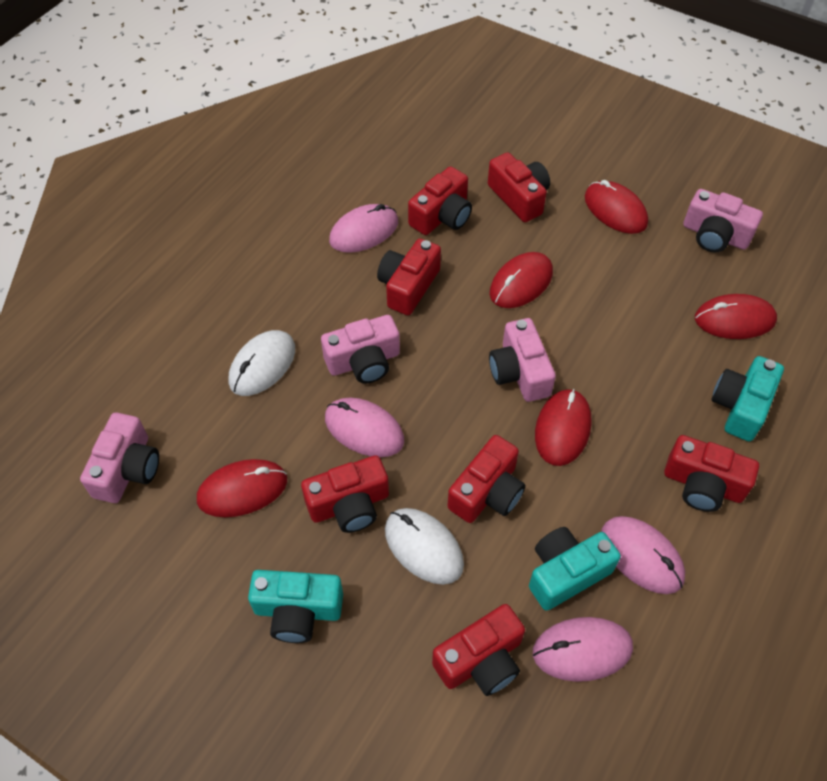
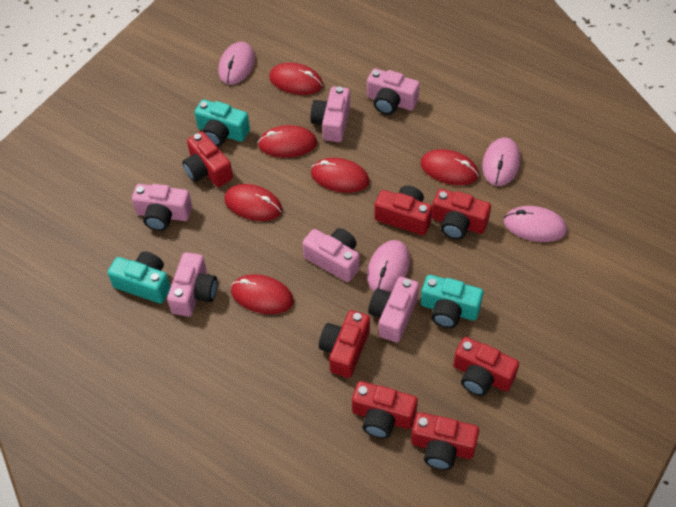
pink camera: 4 -> 6
red mouse: 5 -> 6
white mouse: 2 -> 0

